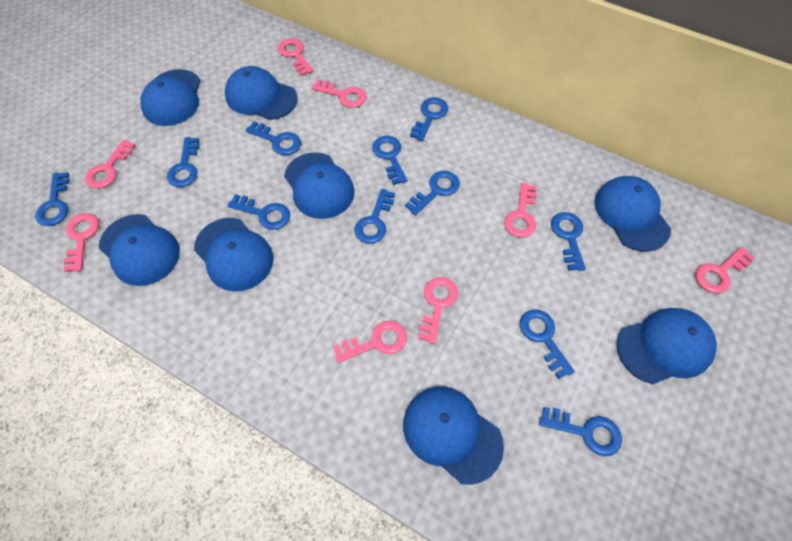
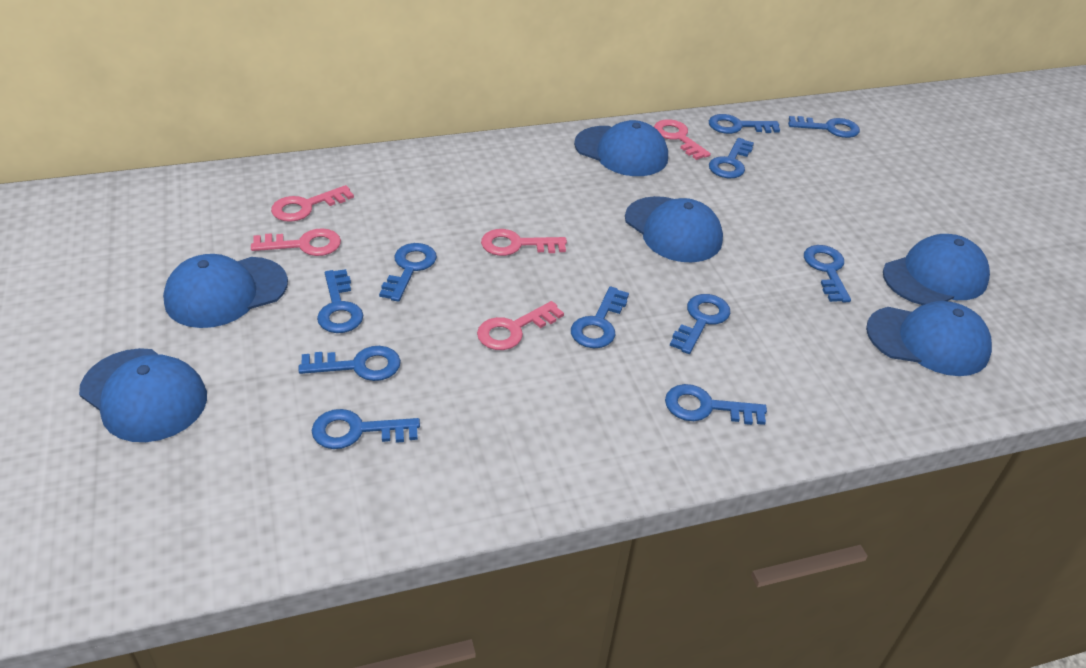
blue cap: 8 -> 6
pink key: 8 -> 5

